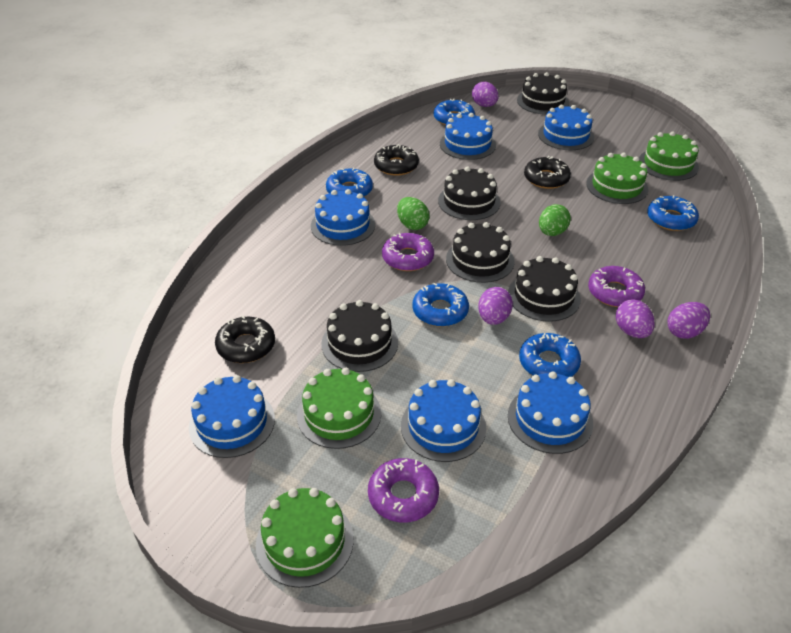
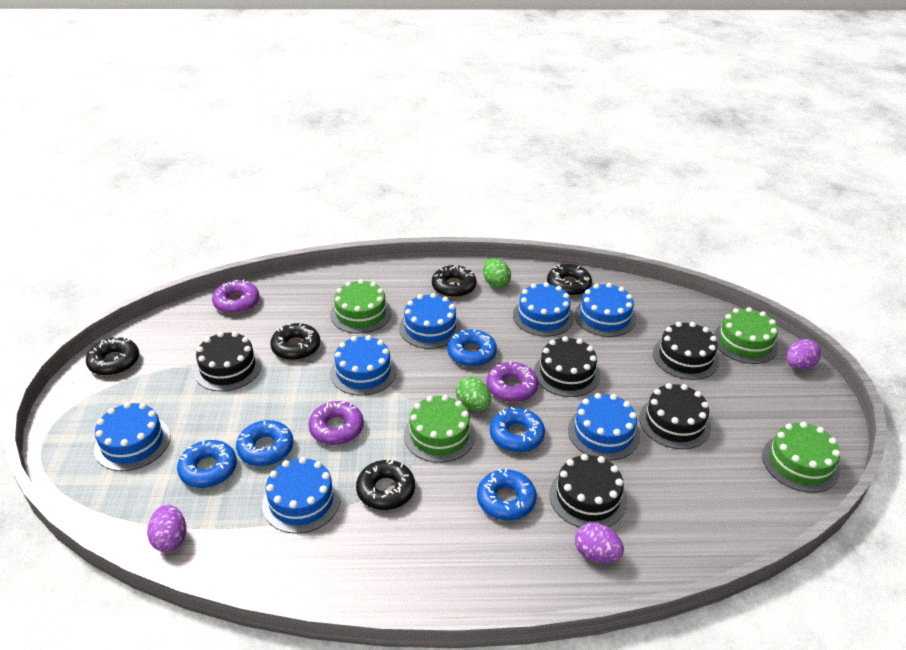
black donut: 3 -> 5
blue cake: 6 -> 7
purple egg: 4 -> 3

